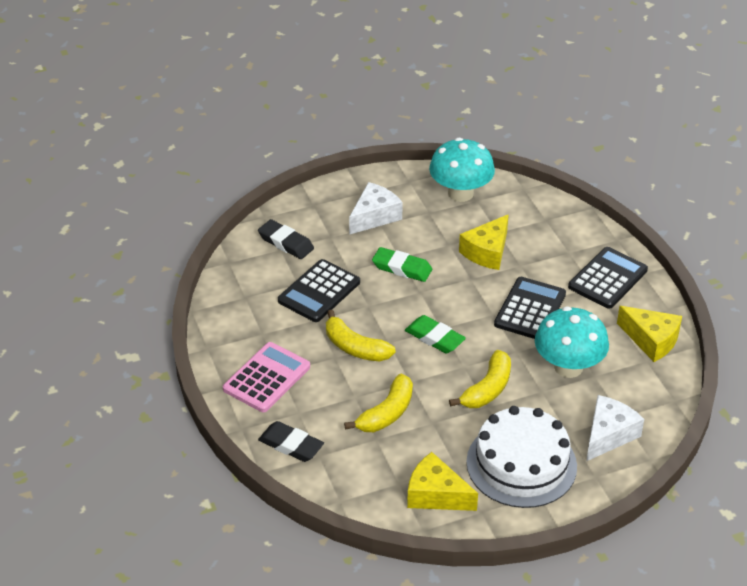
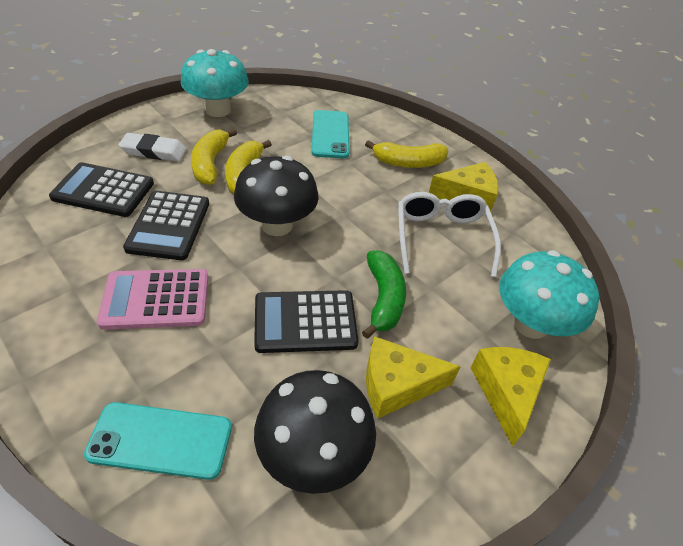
black eraser: 2 -> 0
black mushroom: 0 -> 2
green banana: 0 -> 1
green eraser: 2 -> 0
turquoise phone: 0 -> 2
white cake: 1 -> 0
white cheese: 2 -> 0
white eraser: 0 -> 1
white glasses: 0 -> 1

